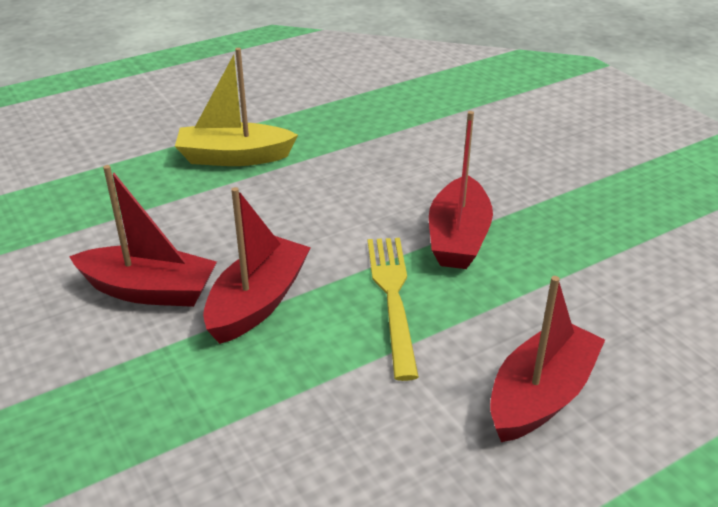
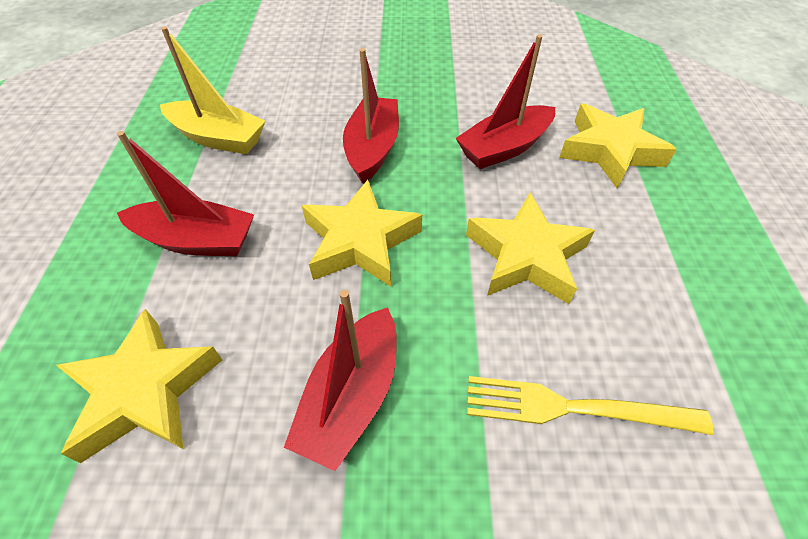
yellow star: 0 -> 4

